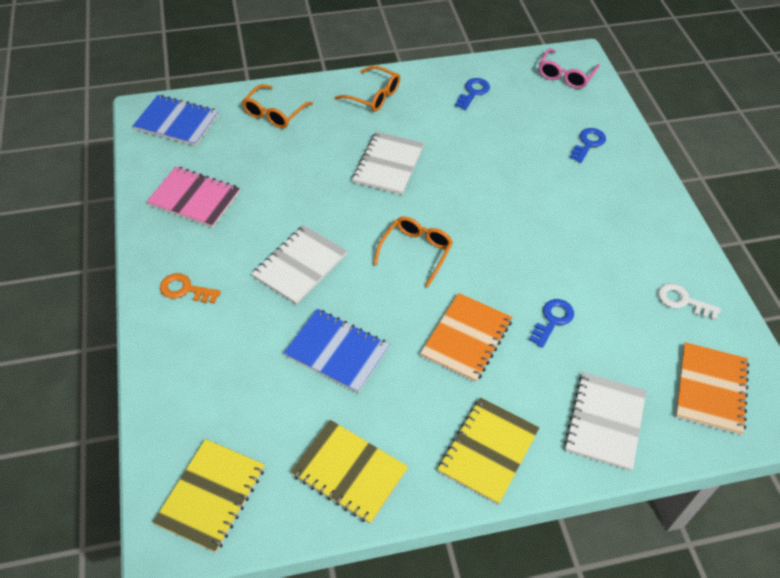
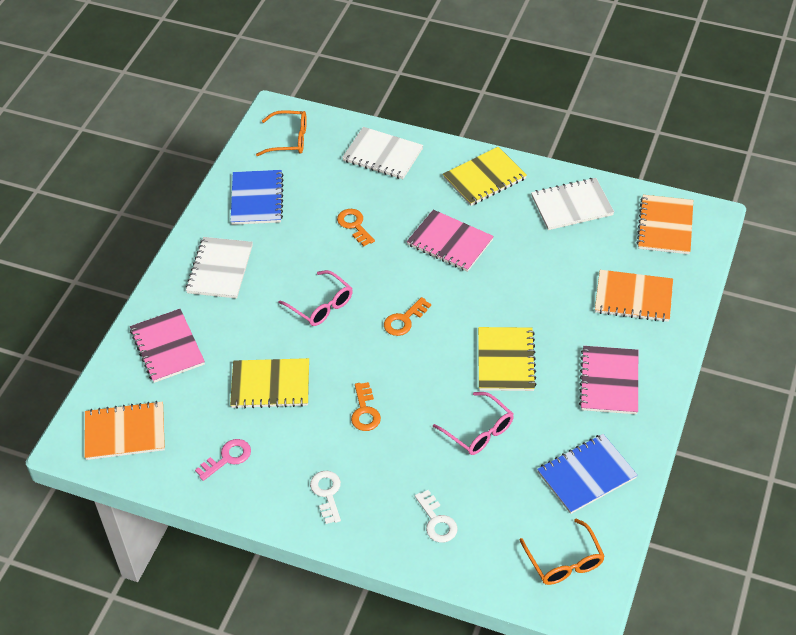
blue key: 3 -> 0
orange glasses: 3 -> 2
orange key: 1 -> 3
orange notebook: 2 -> 3
pink glasses: 1 -> 2
pink key: 0 -> 1
pink notebook: 1 -> 3
white key: 1 -> 2

